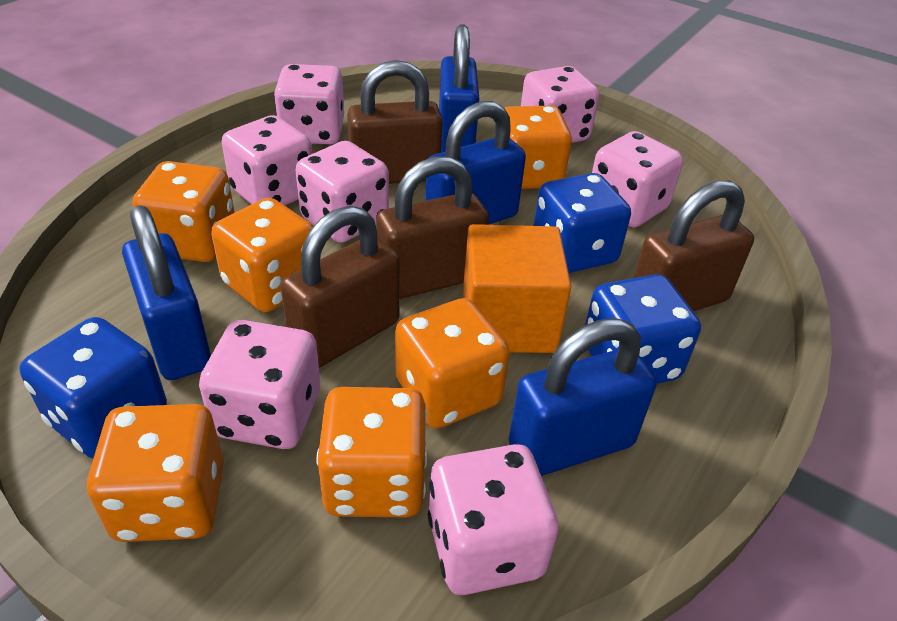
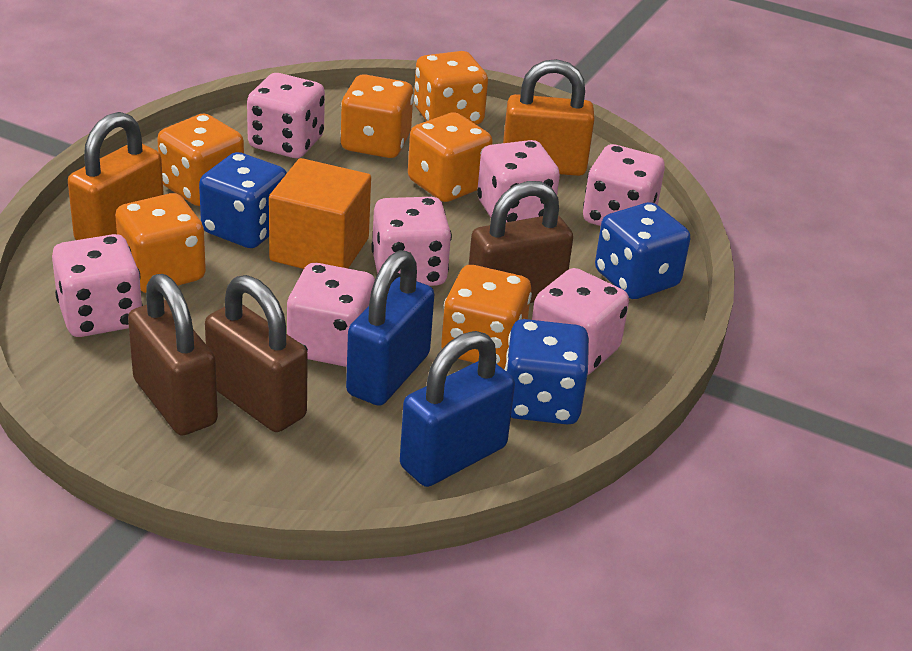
blue padlock: 4 -> 2
brown padlock: 4 -> 3
orange padlock: 0 -> 2

